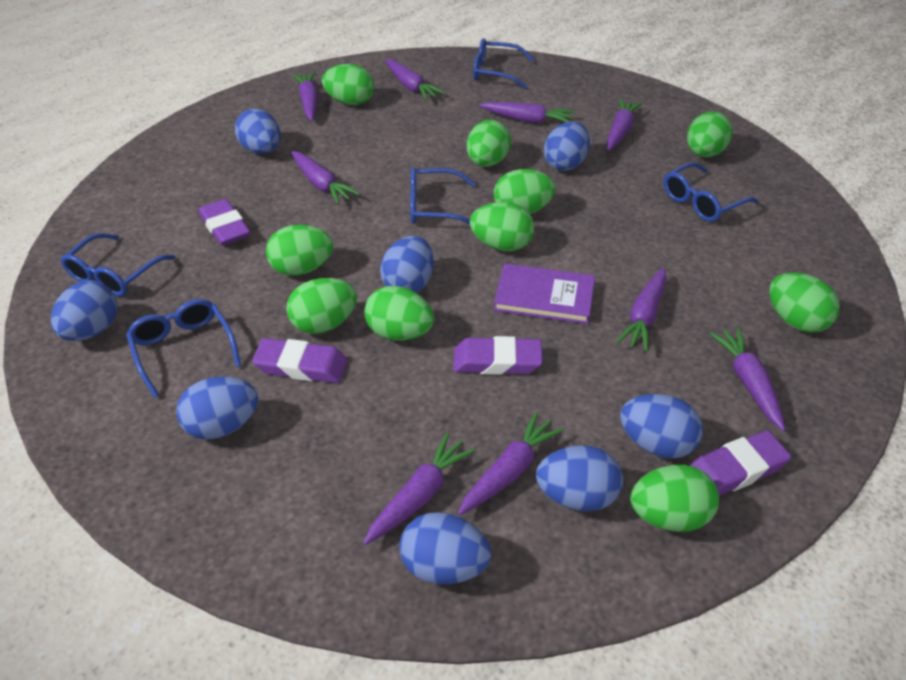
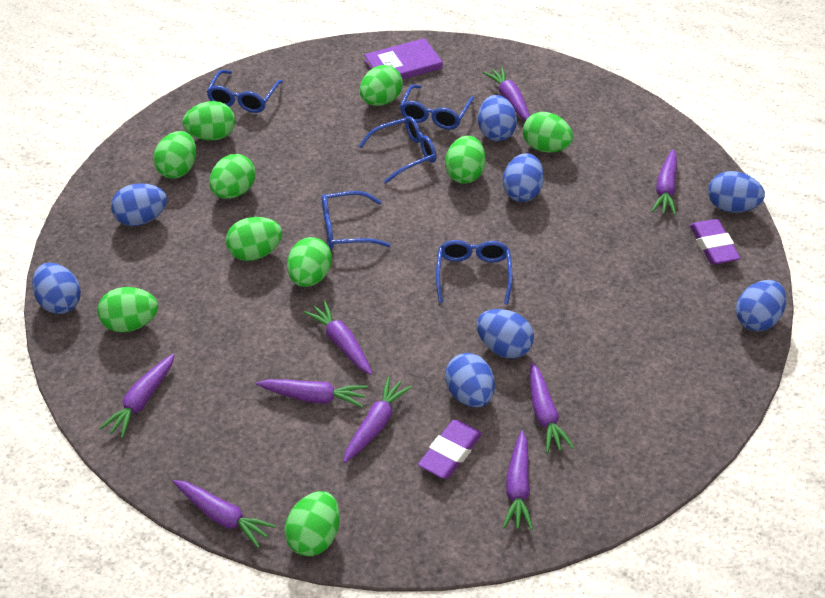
purple eraser: 4 -> 2

